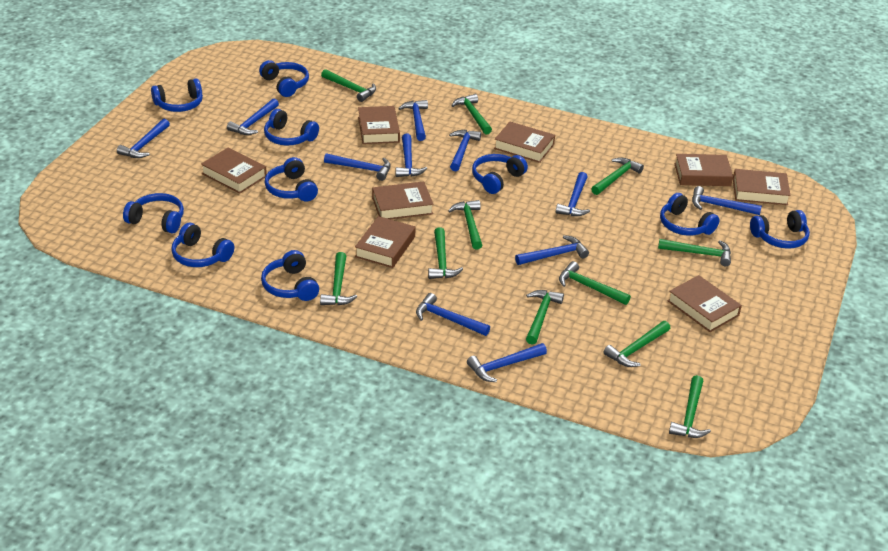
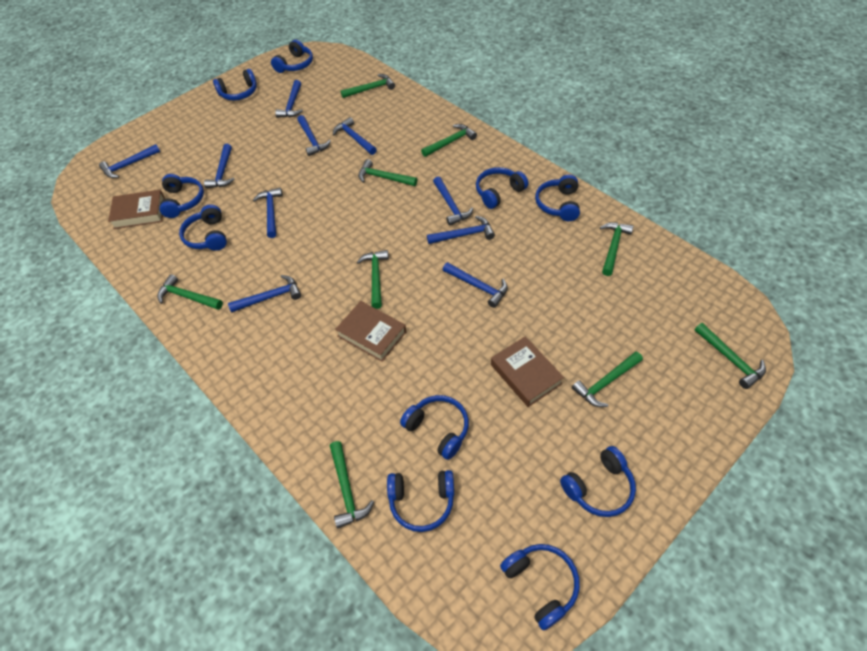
blue hammer: 11 -> 10
brown book: 8 -> 3
green hammer: 11 -> 9

